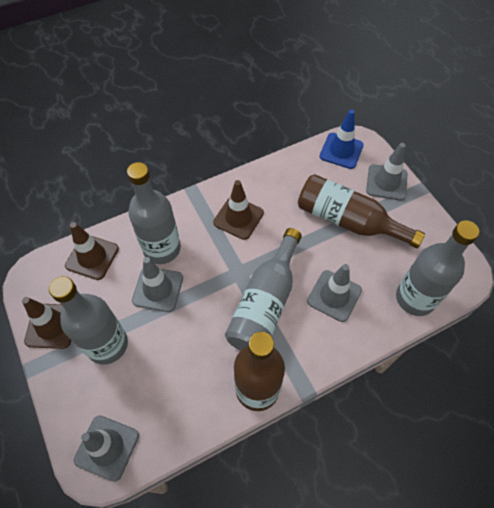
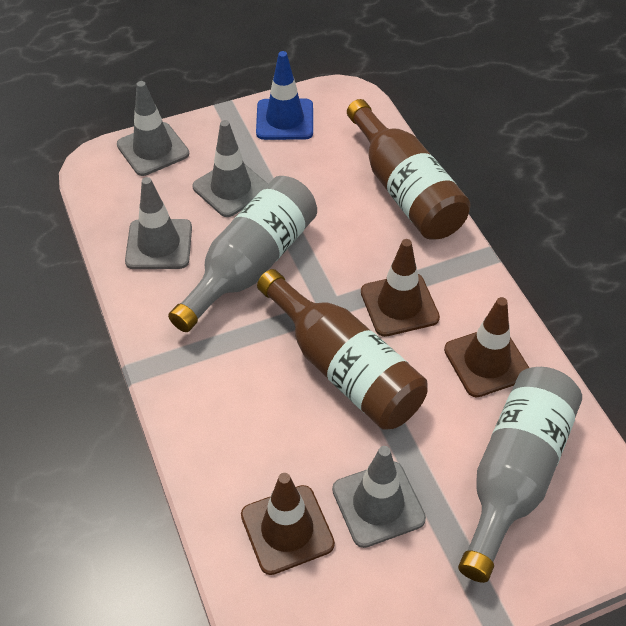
grey bottle: 4 -> 2

